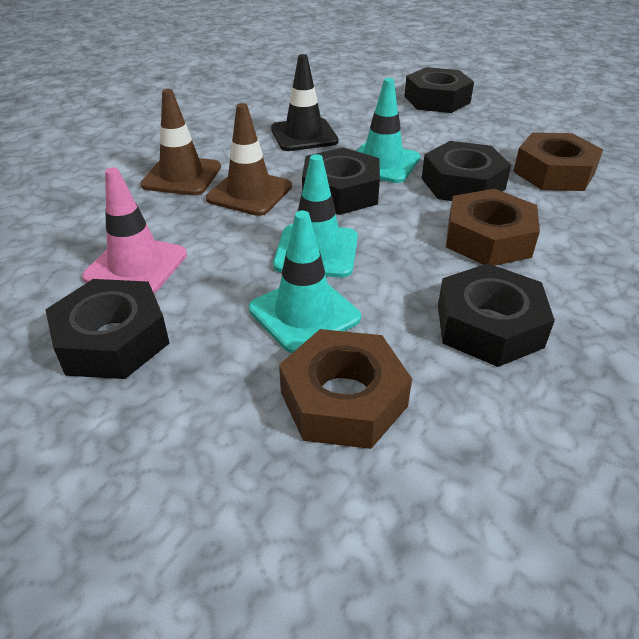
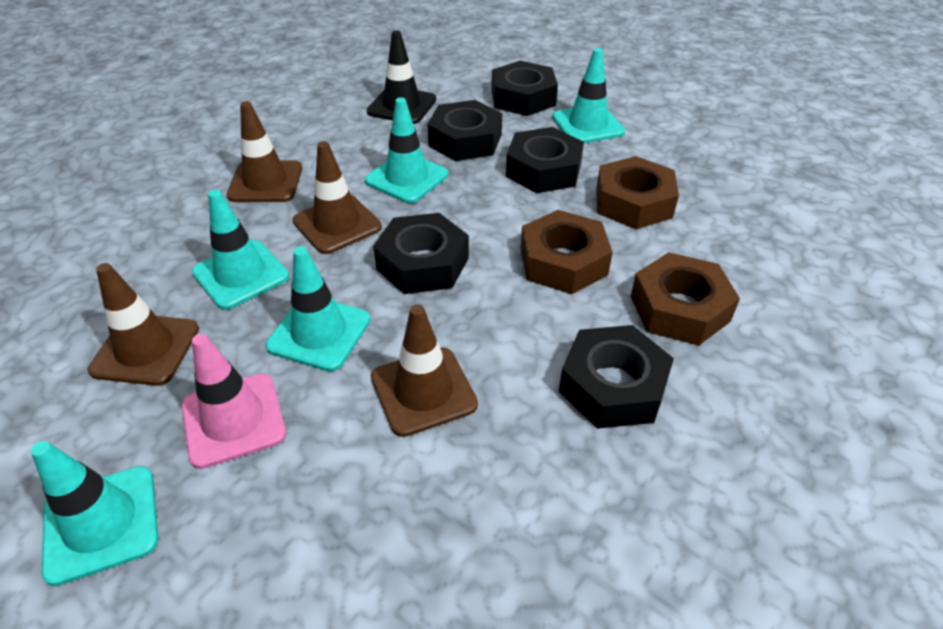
brown traffic cone: 2 -> 4
turquoise traffic cone: 3 -> 5

